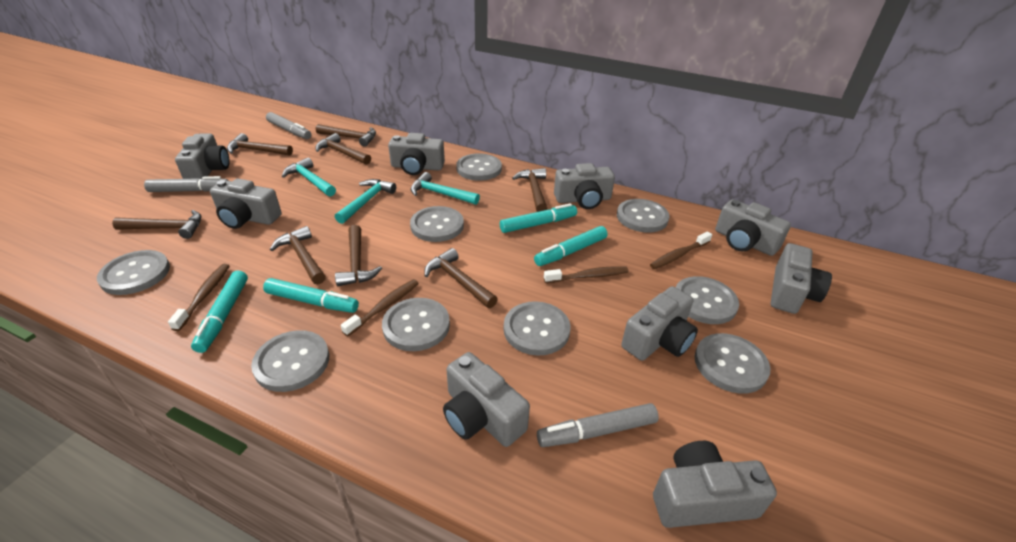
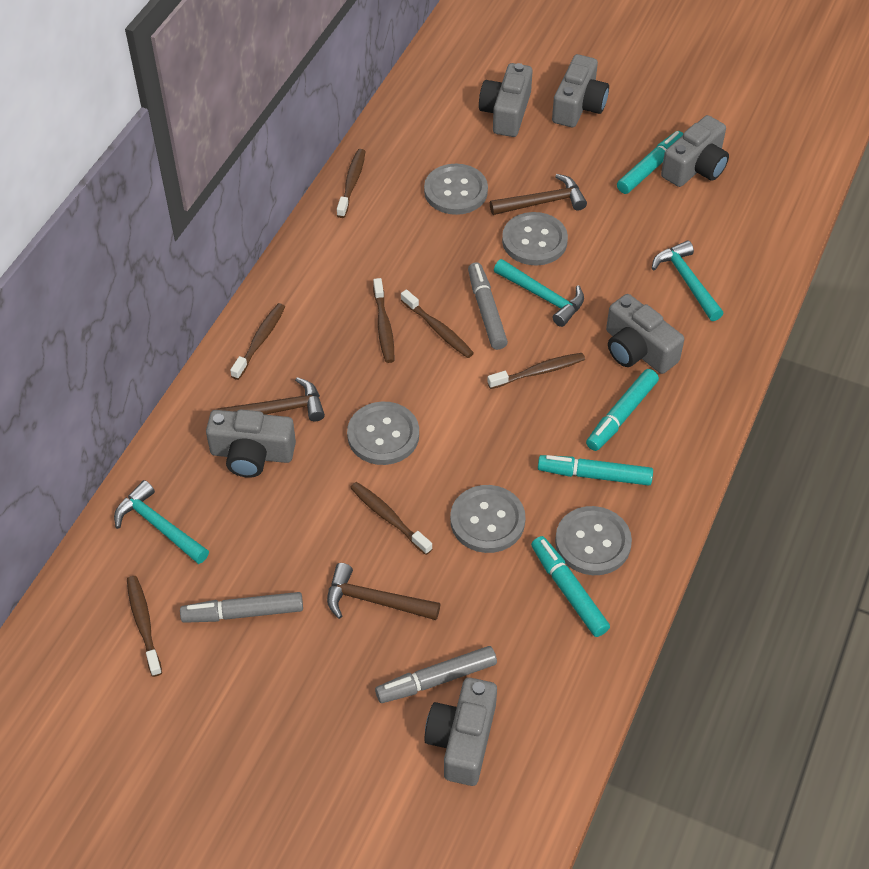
brown hammer: 8 -> 3
brown toothbrush: 4 -> 7
grey button: 9 -> 5
grey camera: 9 -> 6

